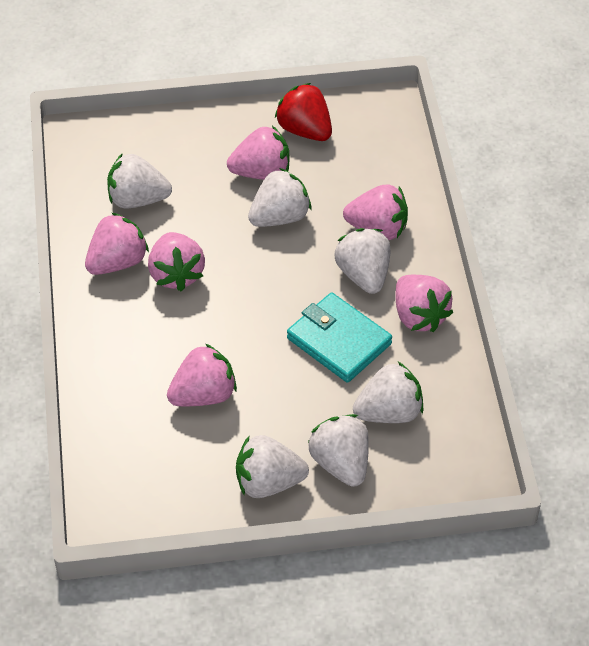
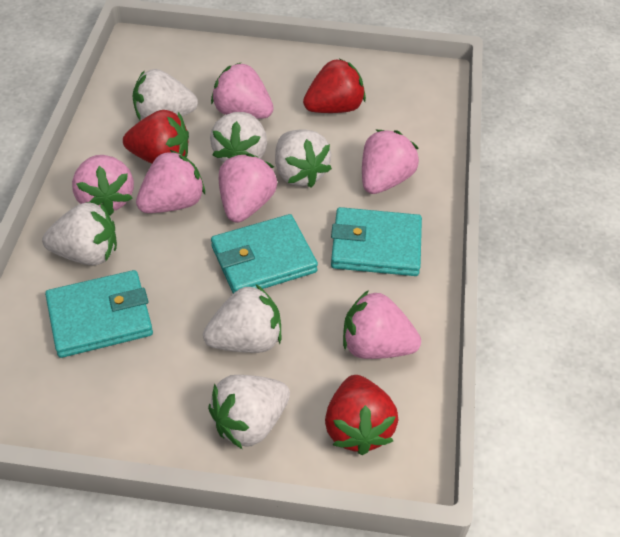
red strawberry: 1 -> 3
turquoise wallet: 1 -> 3

